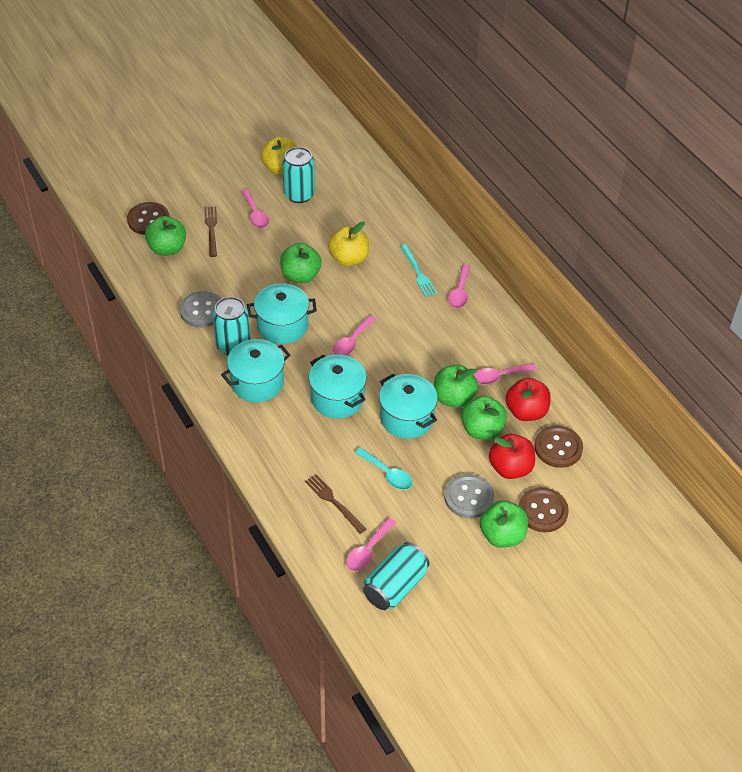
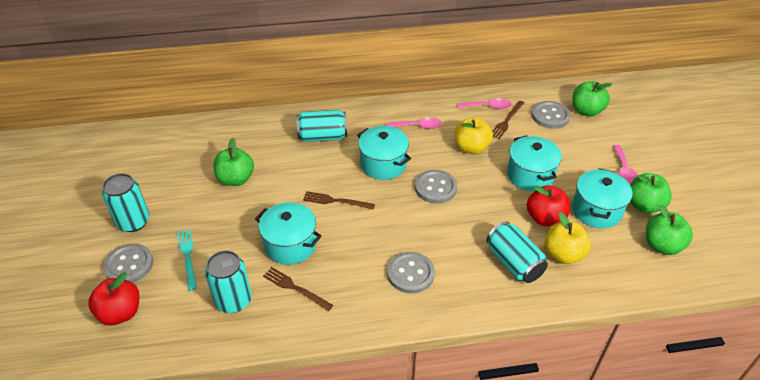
brown button: 3 -> 0
brown fork: 2 -> 3
green apple: 5 -> 4
grey button: 2 -> 4
pink spoon: 5 -> 3
turquoise can: 3 -> 4
turquoise spoon: 1 -> 0

